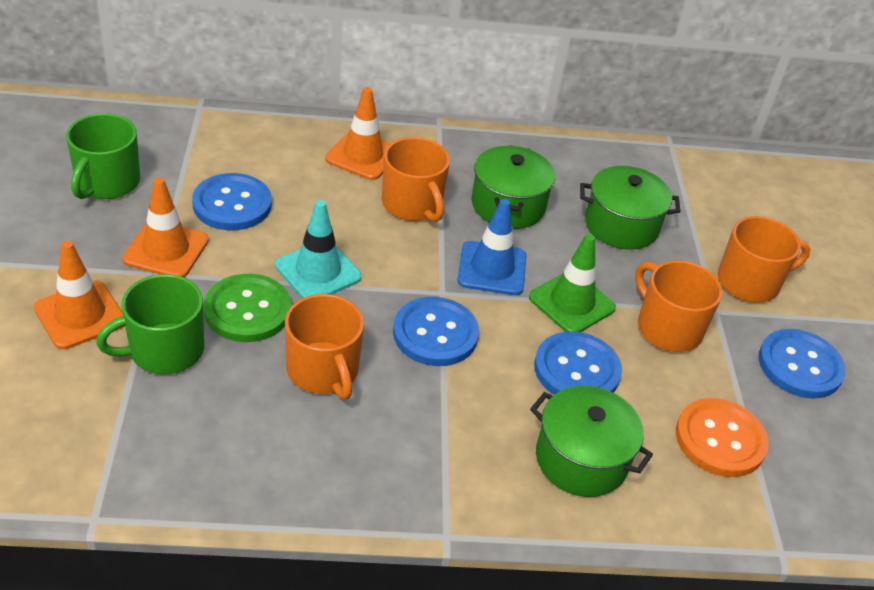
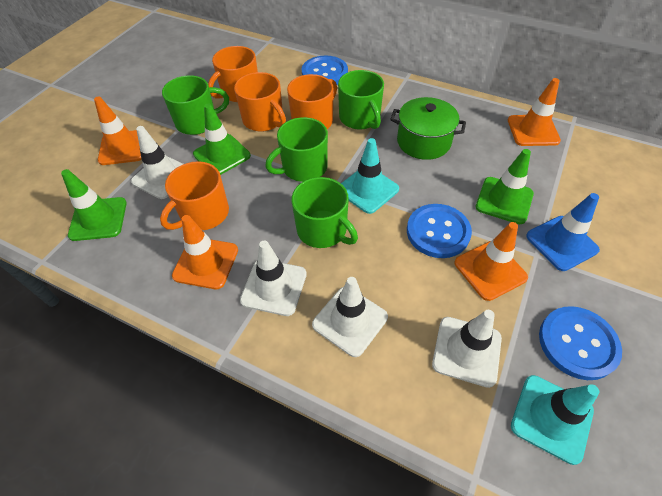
blue button: 4 -> 3
green button: 1 -> 0
green mug: 2 -> 4
green pot: 3 -> 1
green traffic cone: 1 -> 3
orange button: 1 -> 0
orange traffic cone: 3 -> 4
turquoise traffic cone: 1 -> 2
white traffic cone: 0 -> 4

